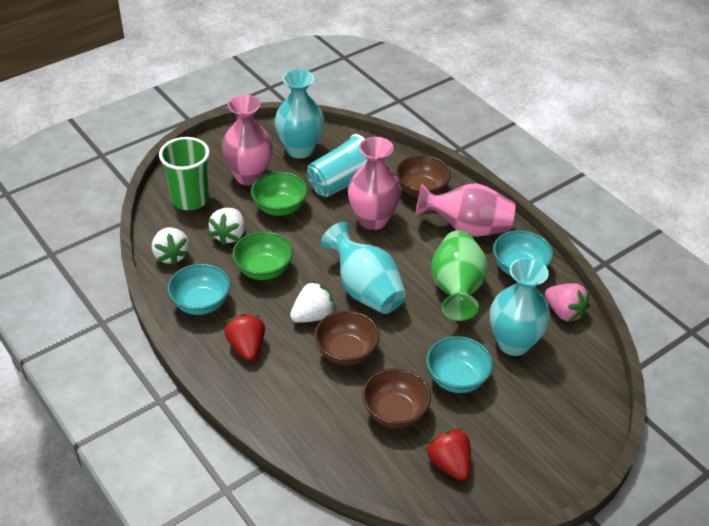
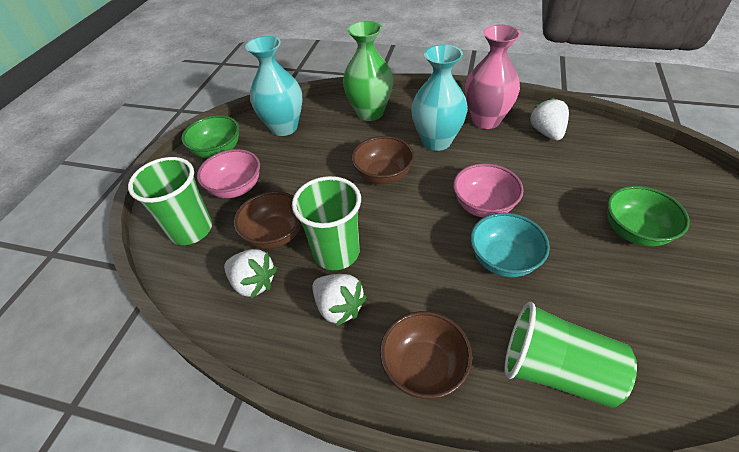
green cup: 1 -> 3
pink bowl: 0 -> 2
pink strawberry: 1 -> 0
pink vase: 3 -> 1
red strawberry: 2 -> 0
turquoise bowl: 3 -> 1
turquoise cup: 1 -> 0
turquoise vase: 3 -> 2

